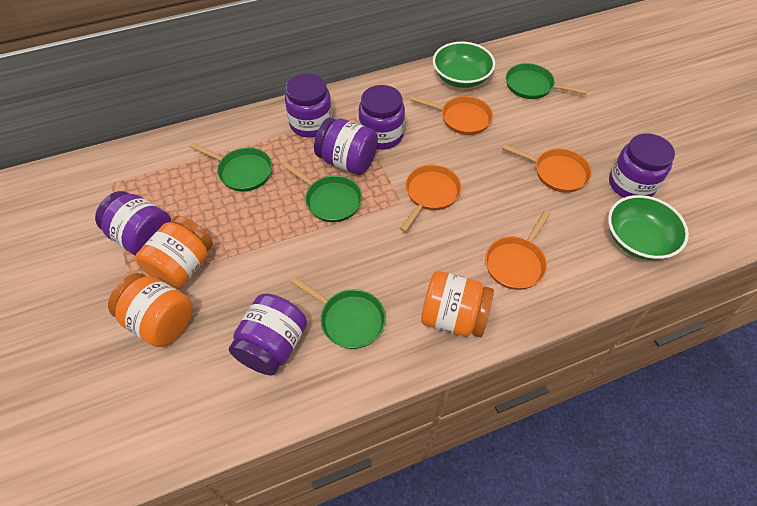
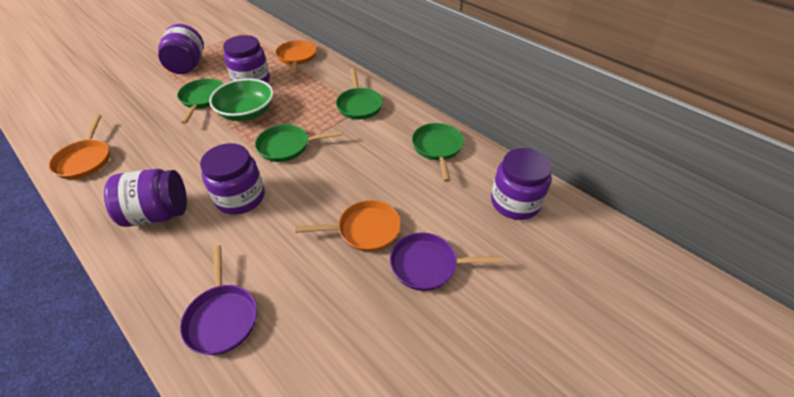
green bowl: 2 -> 1
orange jar: 3 -> 0
orange pan: 4 -> 3
purple jar: 6 -> 5
purple pan: 0 -> 2

